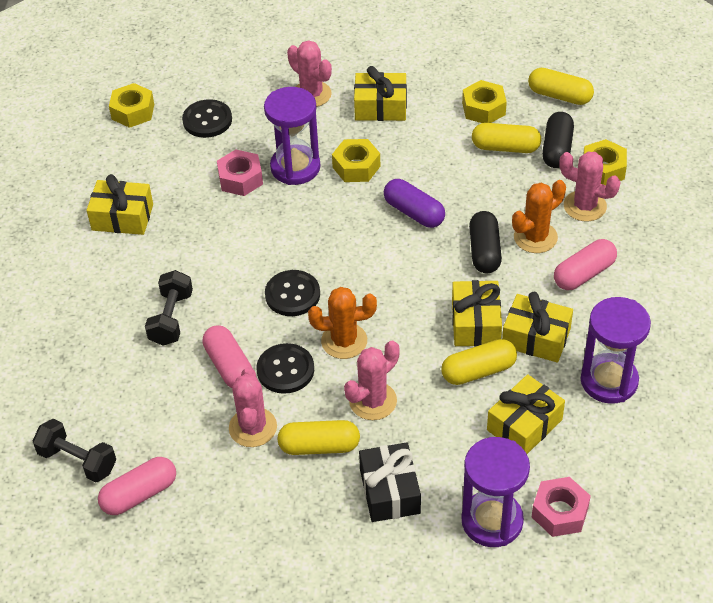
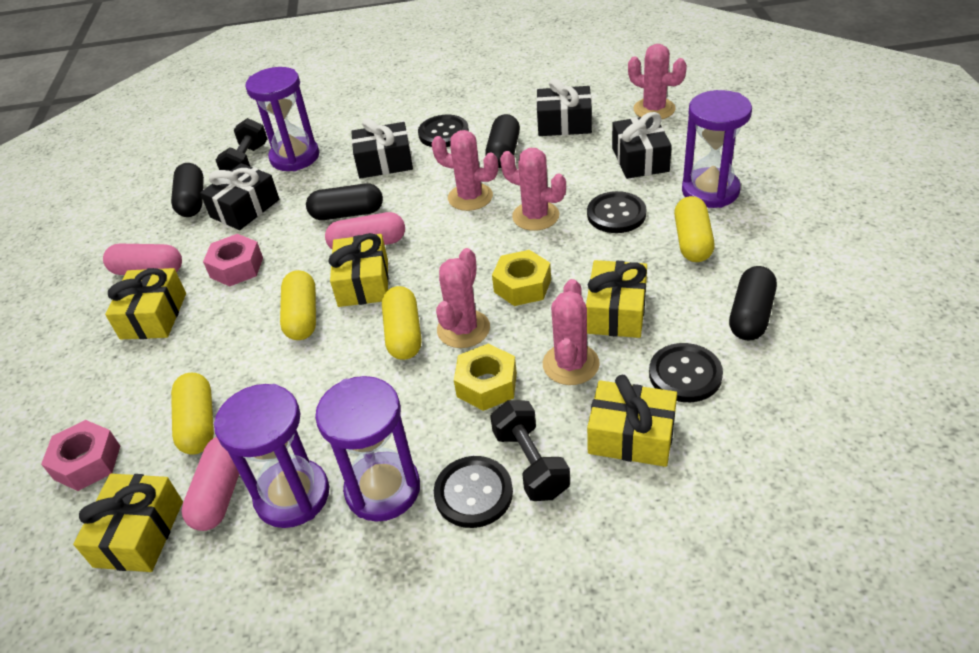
black button: 3 -> 4
black capsule: 2 -> 4
black gift: 1 -> 4
orange cactus: 2 -> 0
pink cactus: 4 -> 5
purple capsule: 1 -> 0
purple hourglass: 3 -> 4
yellow nut: 4 -> 2

